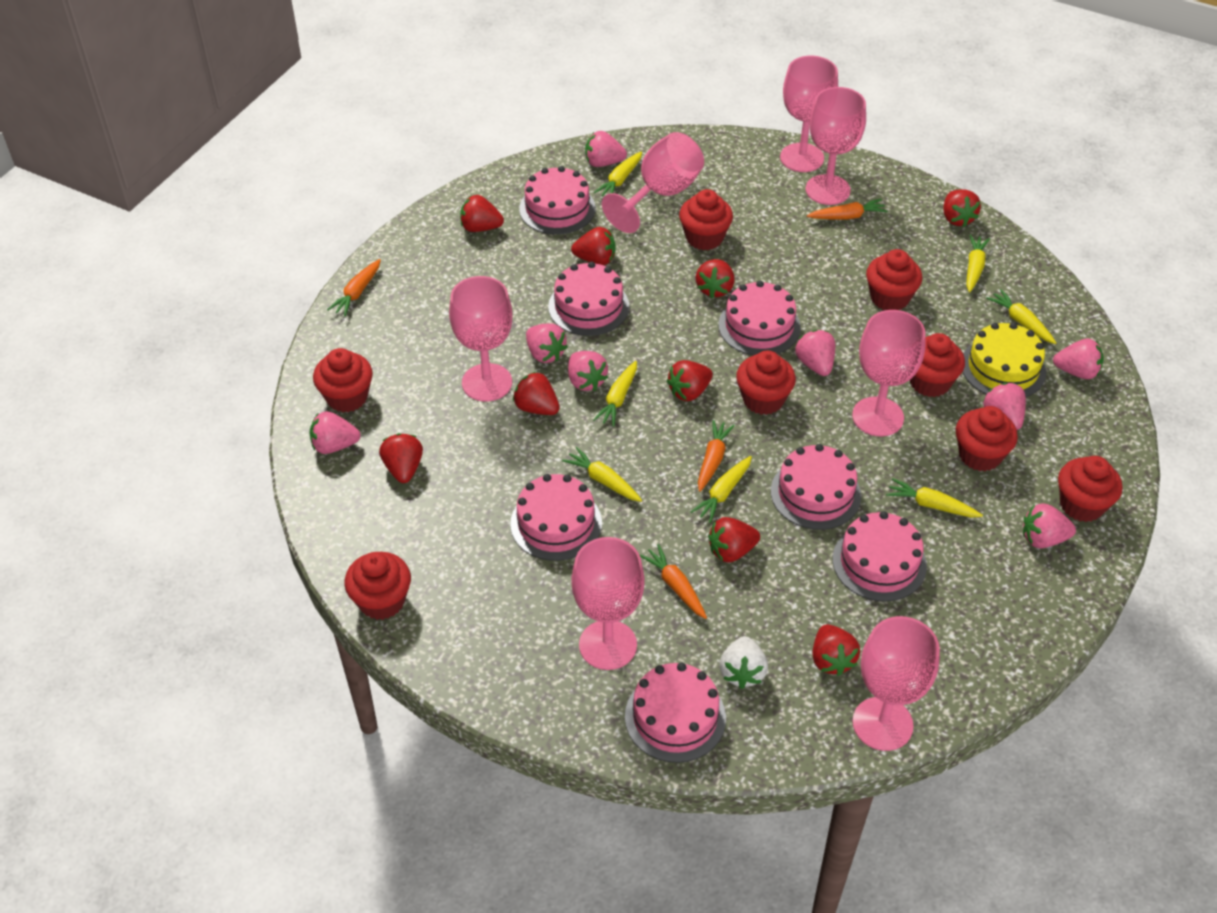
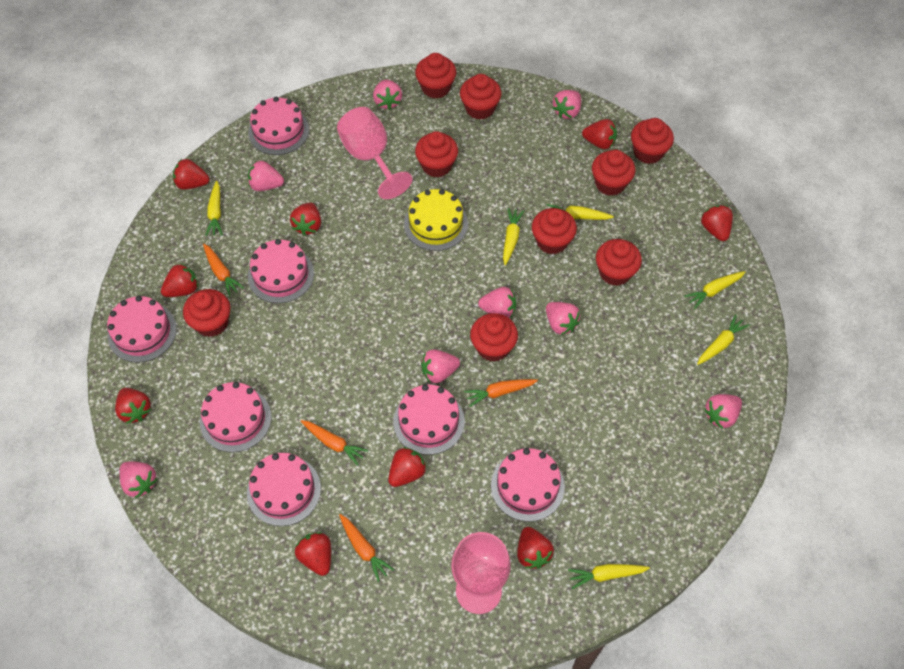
pink goblet: 7 -> 2
red cupcake: 8 -> 9
white strawberry: 1 -> 0
yellow carrot: 7 -> 6

